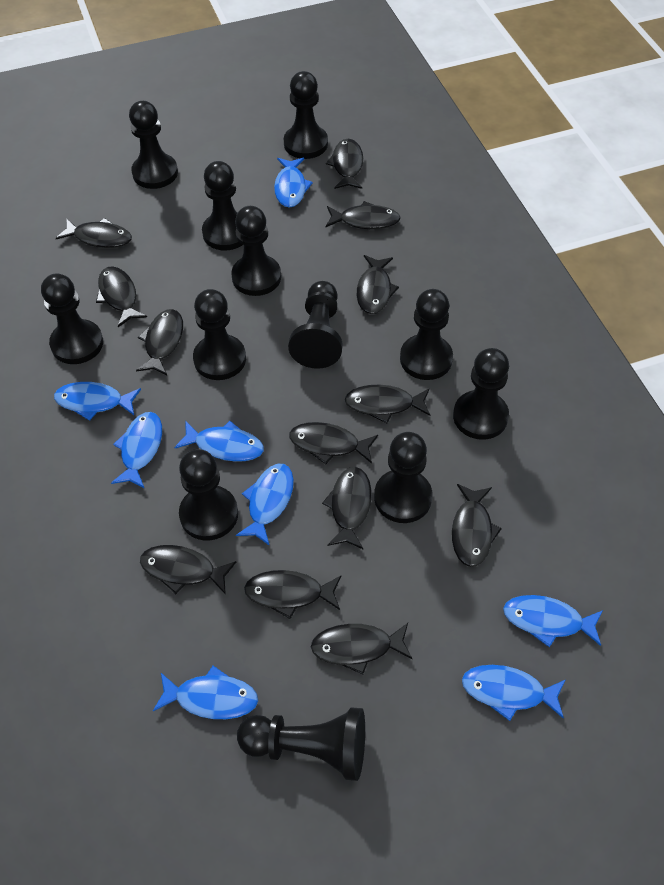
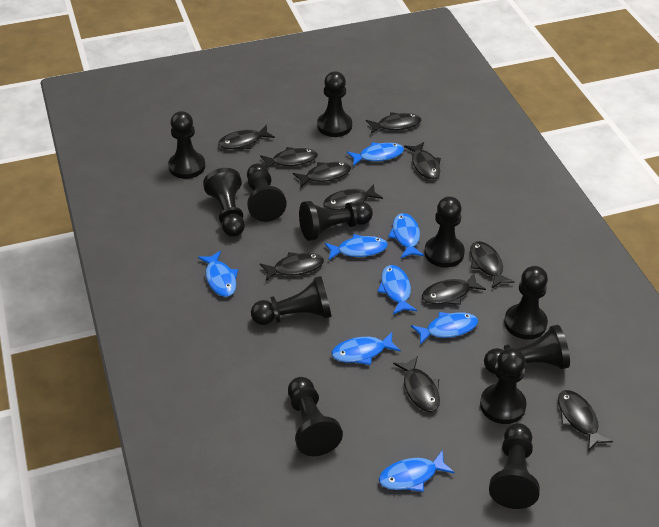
black fish: 13 -> 11

